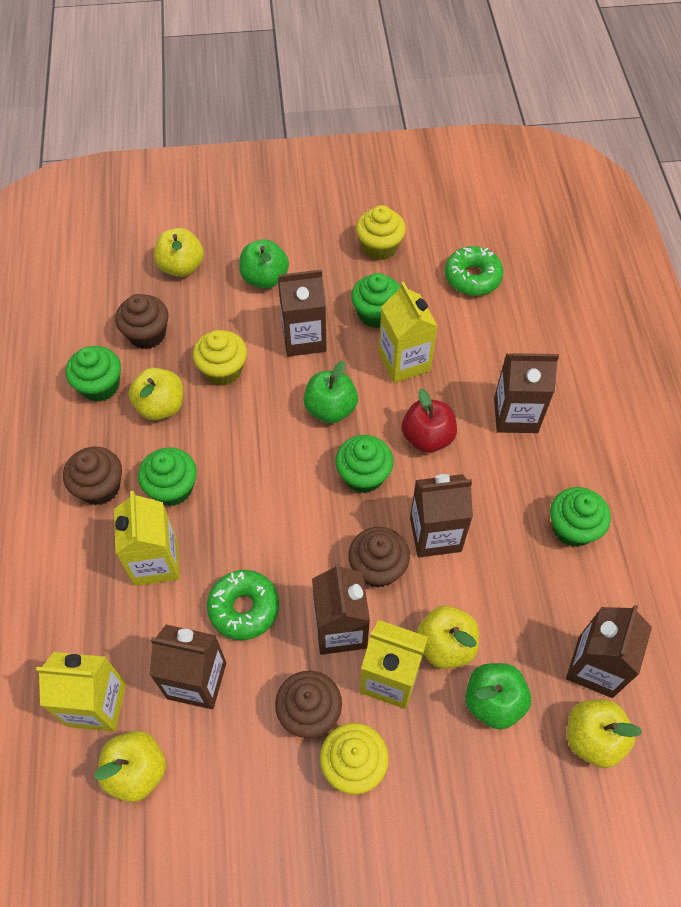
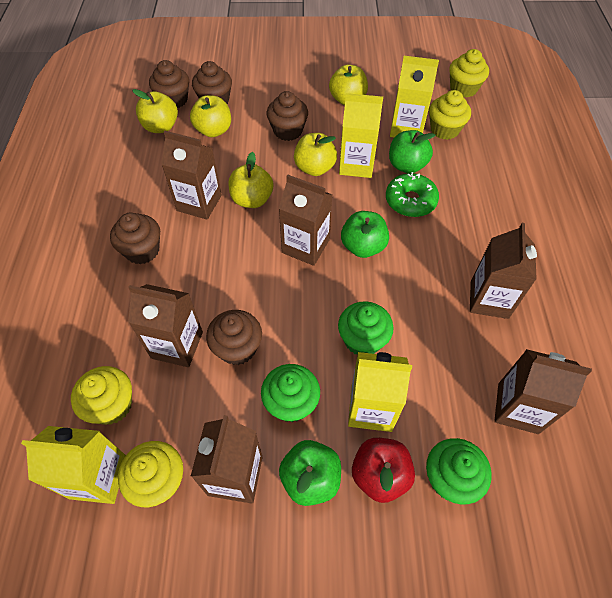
brown cupcake: 4 -> 5
green cupcake: 5 -> 3
green donut: 2 -> 1
yellow cupcake: 3 -> 4

